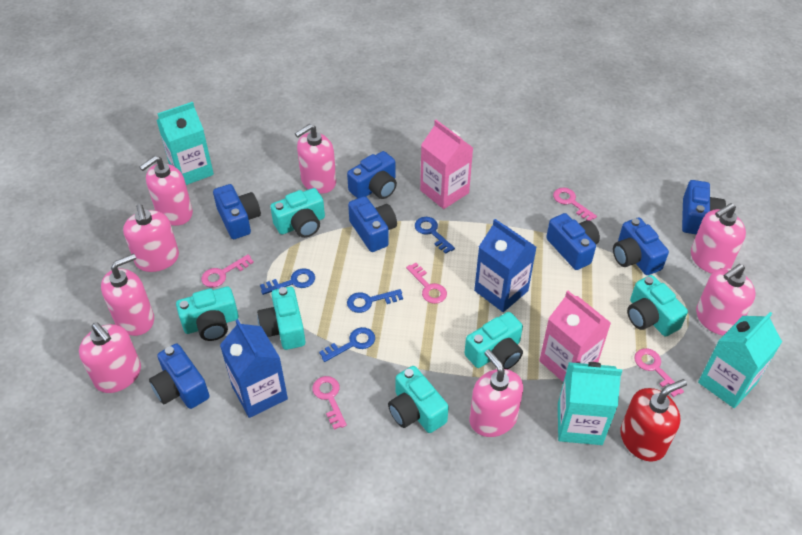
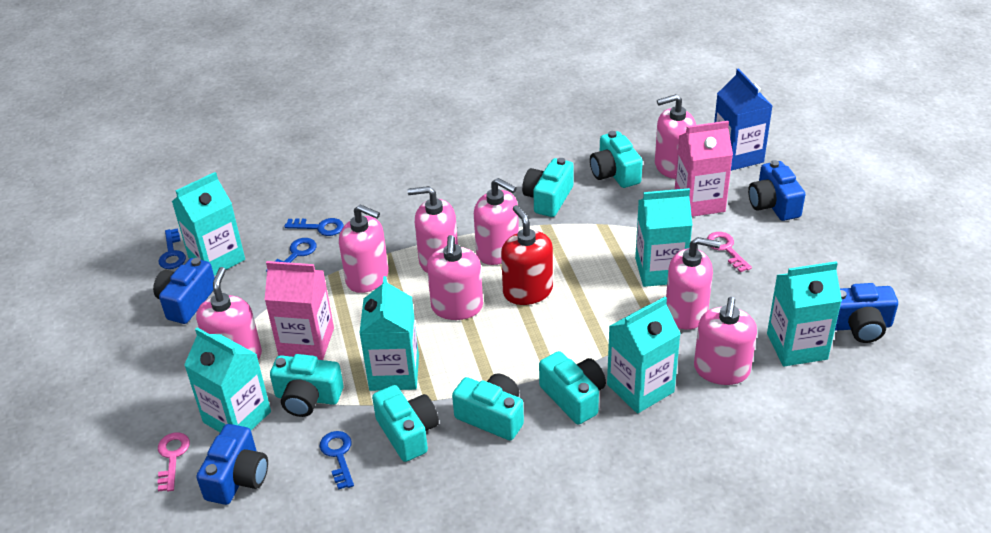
blue camera: 7 -> 4
blue carton: 2 -> 1
pink key: 5 -> 2
turquoise carton: 3 -> 6

